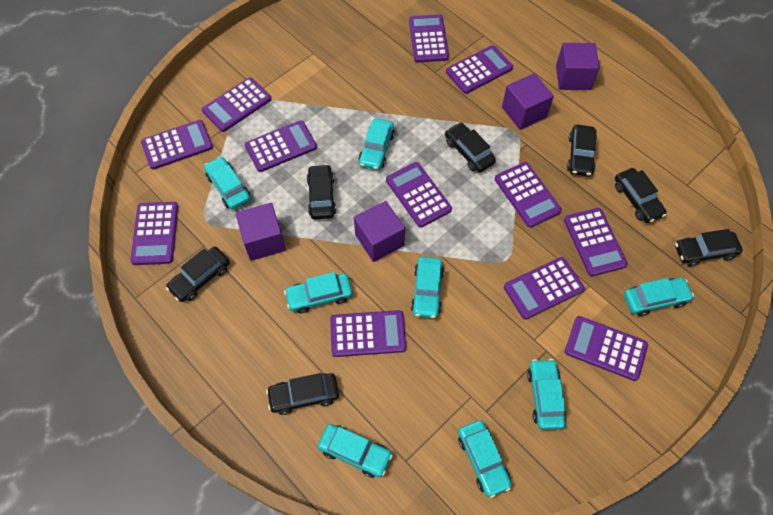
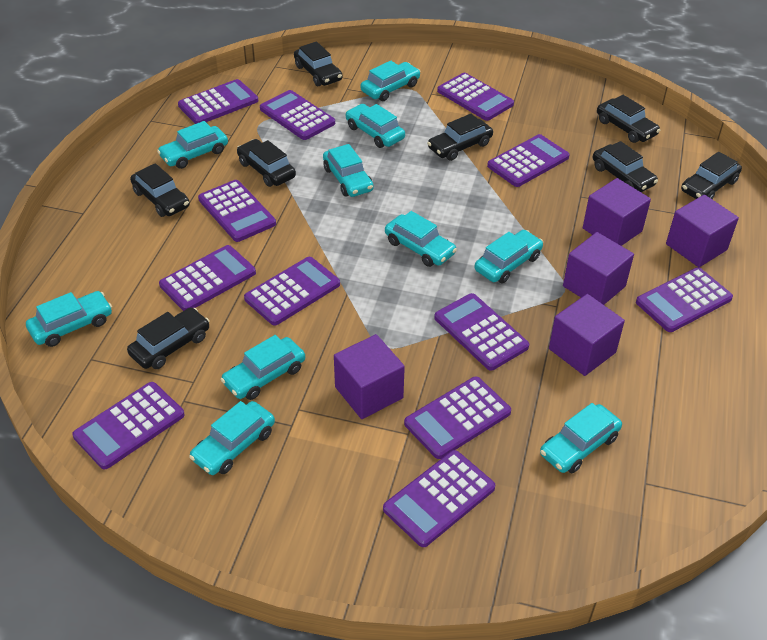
black car: 7 -> 8
purple cube: 4 -> 5
turquoise car: 8 -> 10

